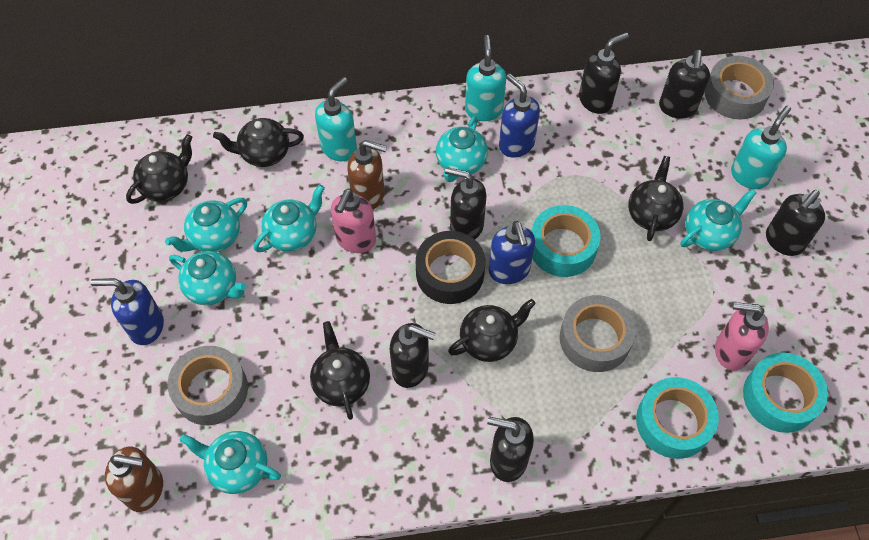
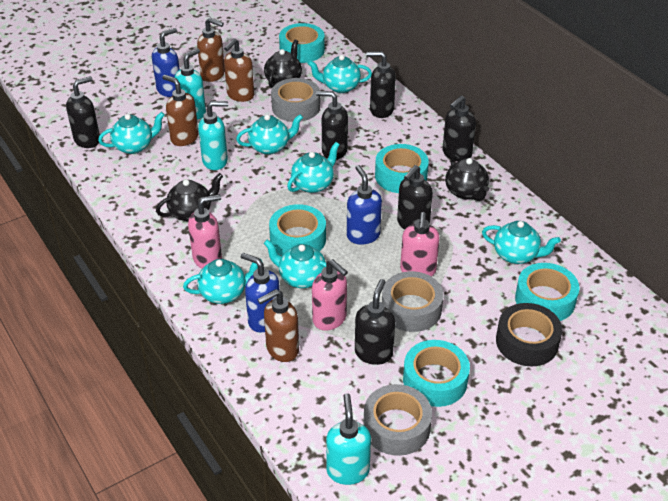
black teapot: 5 -> 3
brown soap dispenser: 2 -> 4
pink soap dispenser: 2 -> 3
turquoise tape: 3 -> 5
turquoise teapot: 6 -> 7

